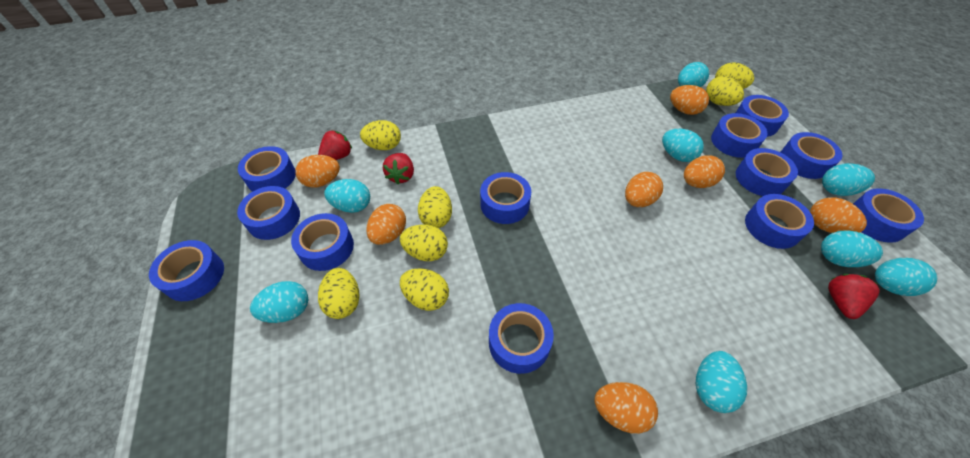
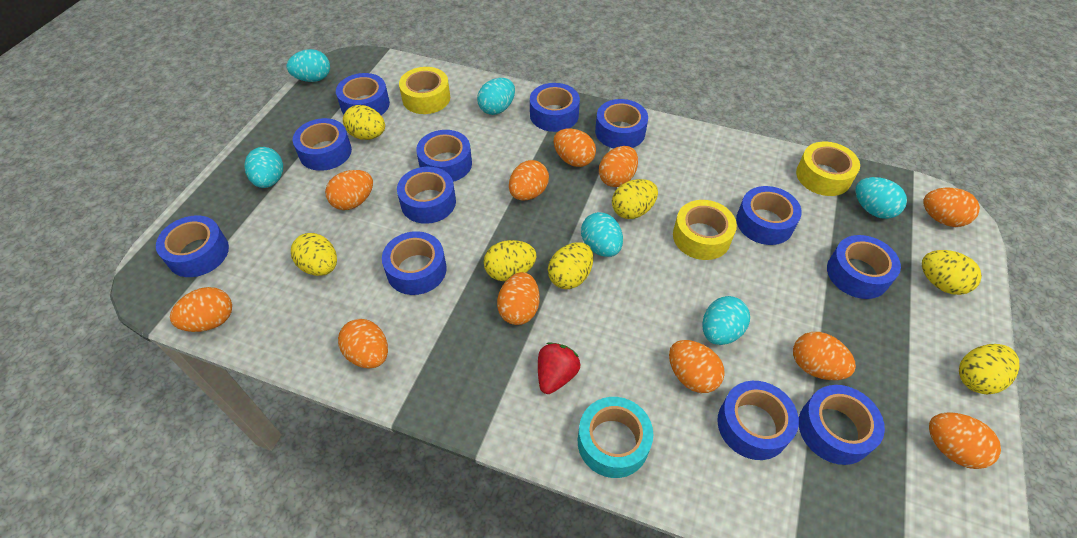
orange egg: 7 -> 11
red strawberry: 3 -> 1
turquoise egg: 8 -> 6
turquoise tape: 0 -> 1
yellow tape: 0 -> 3

